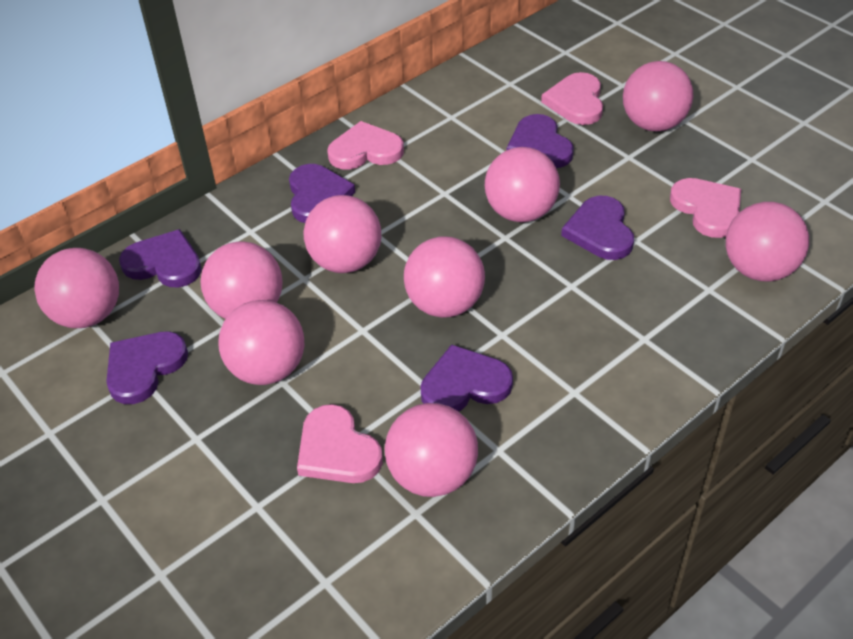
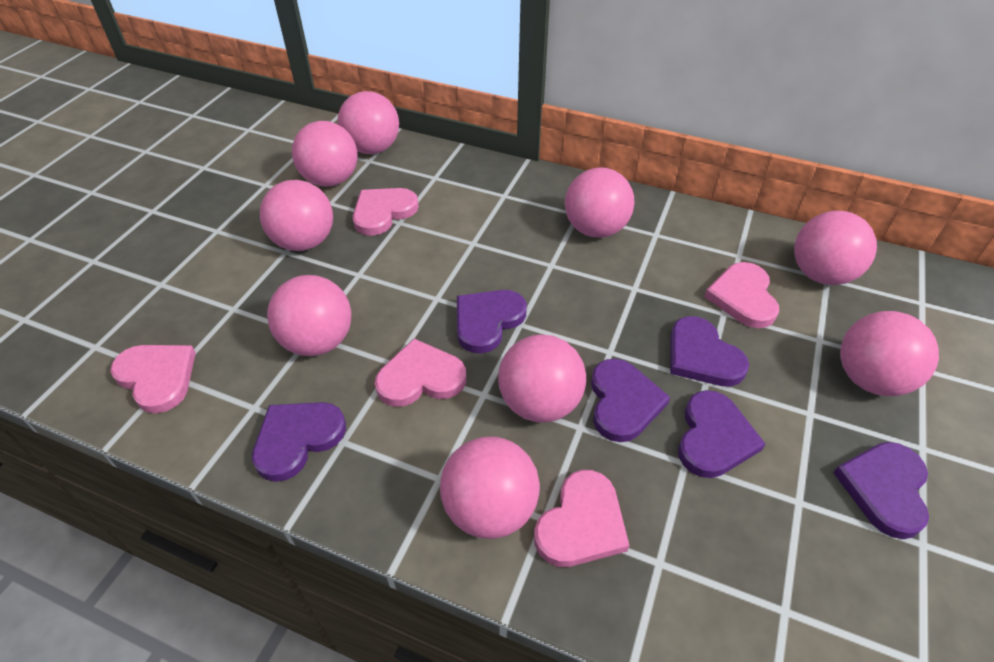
pink heart: 4 -> 5

